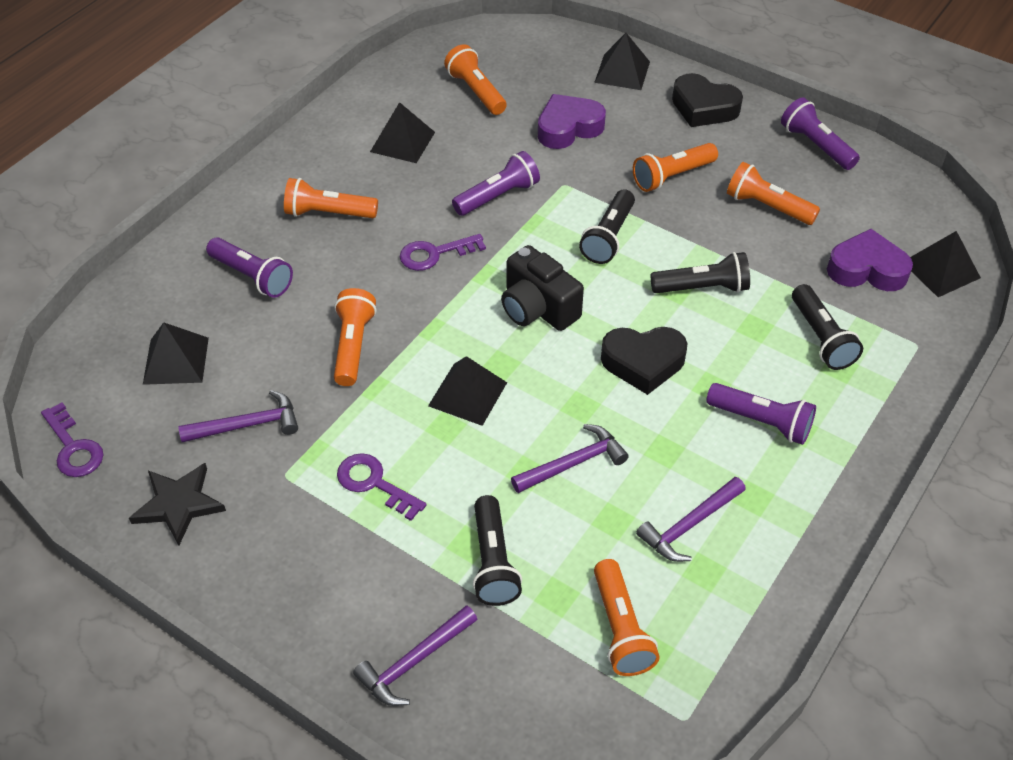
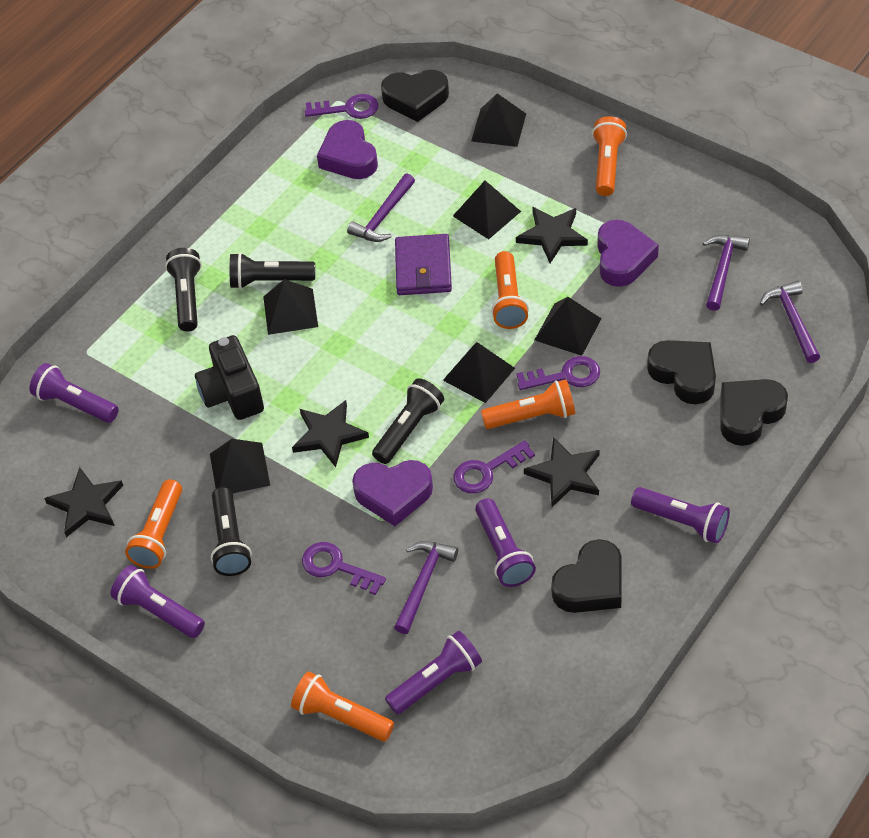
black heart: 2 -> 4
black pyramid: 5 -> 6
black star: 1 -> 4
orange flashlight: 6 -> 5
purple flashlight: 4 -> 5
purple heart: 2 -> 3
purple key: 3 -> 4
purple wallet: 0 -> 1

